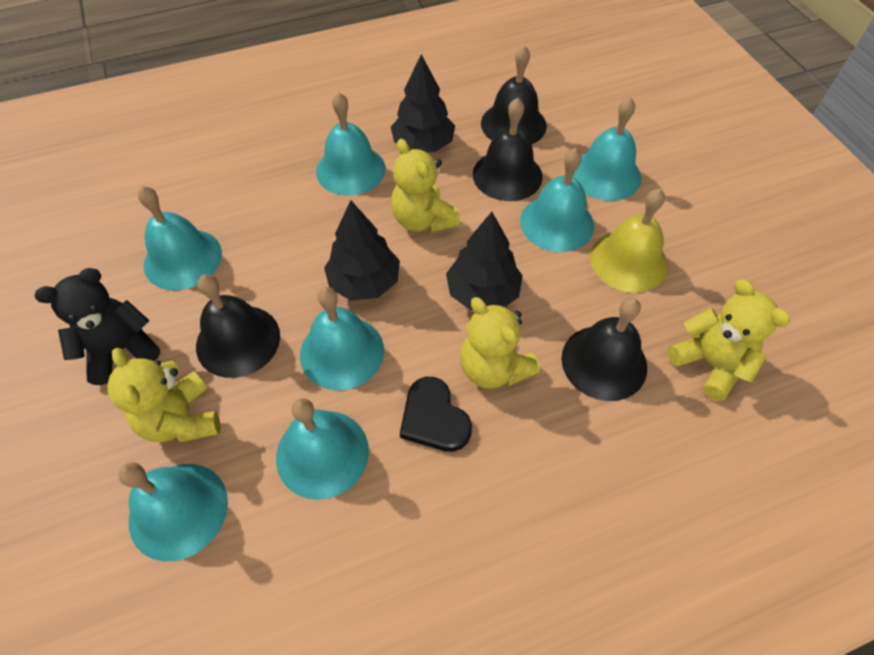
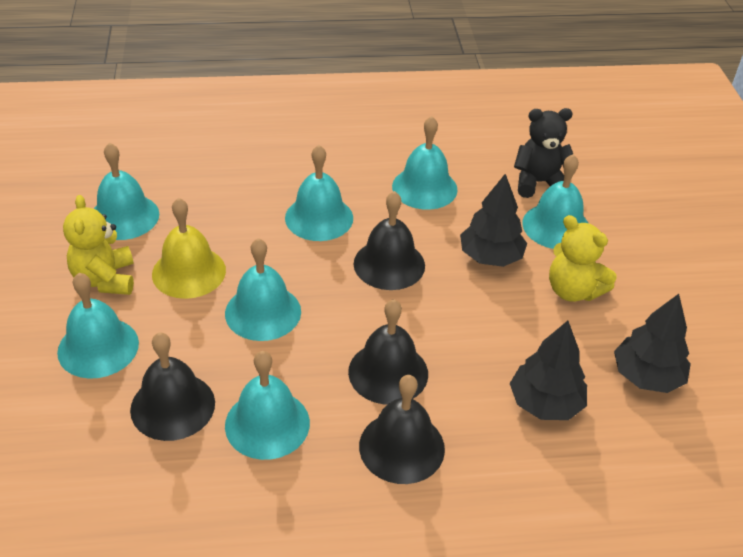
black heart: 1 -> 0
yellow teddy bear: 4 -> 2

